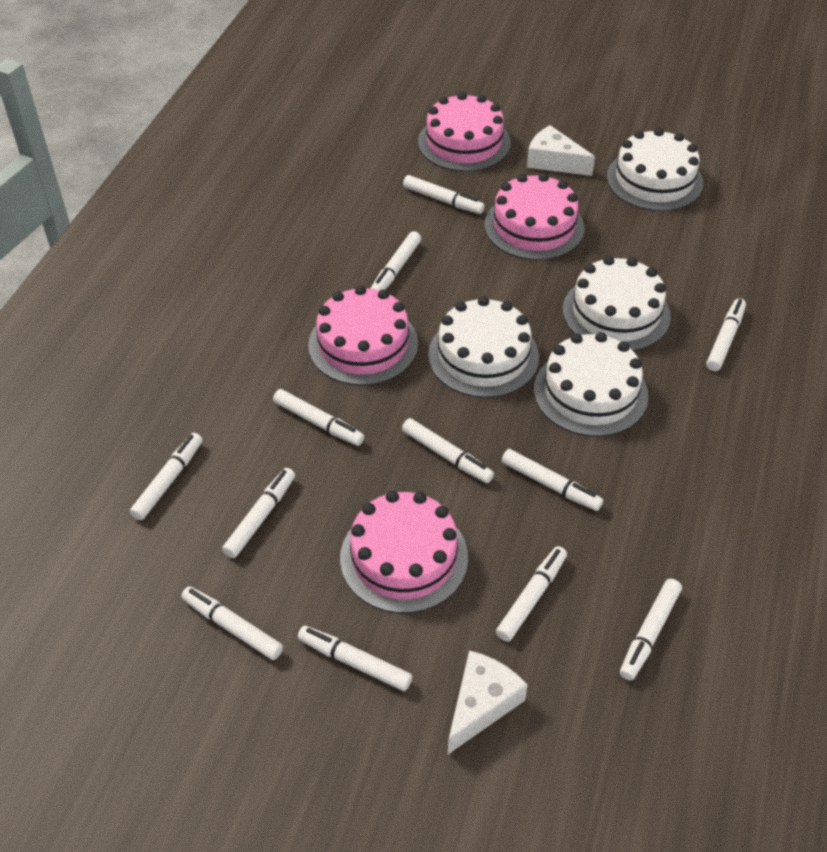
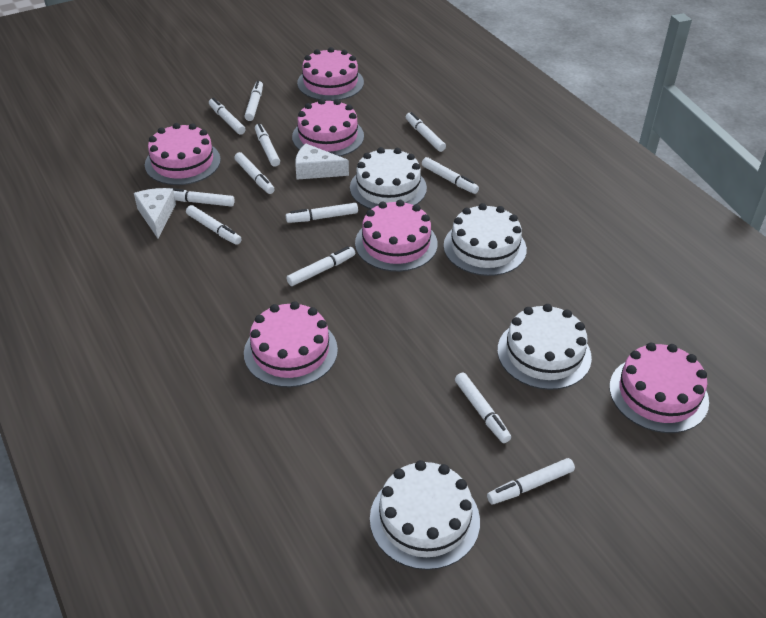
pink cake: 4 -> 6

